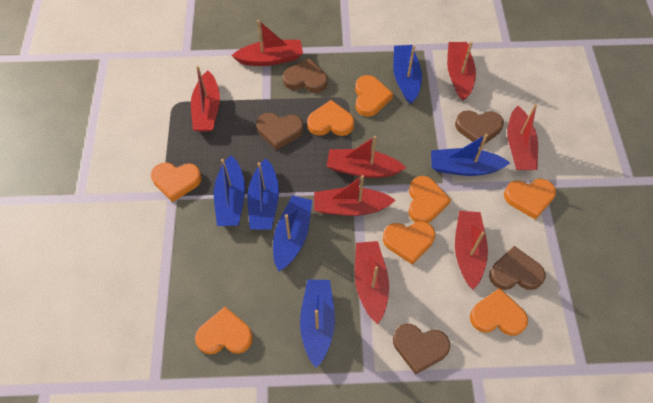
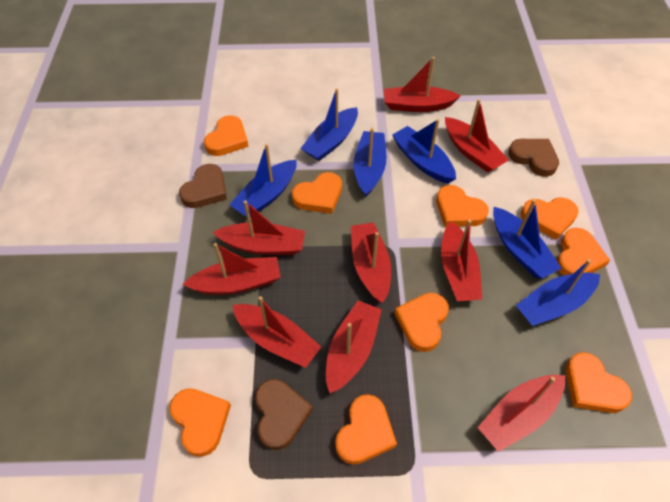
brown heart: 5 -> 3
orange heart: 8 -> 9
red boat: 8 -> 9

